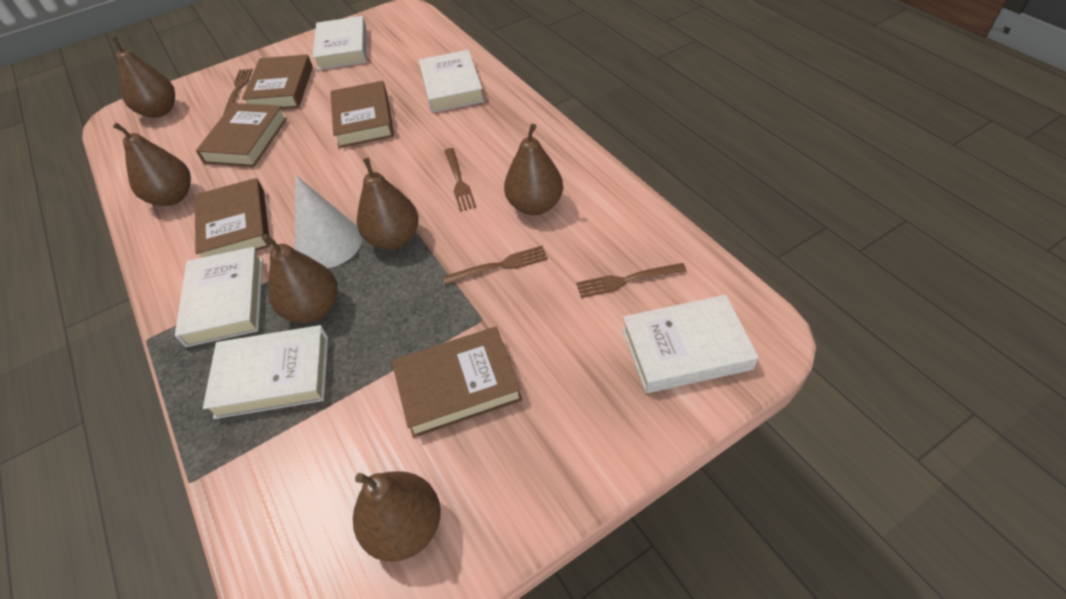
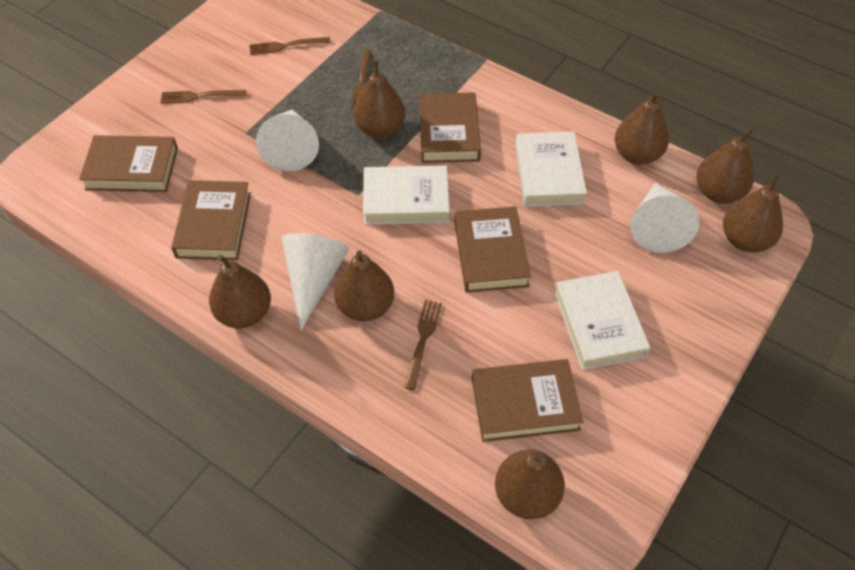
brown pear: 6 -> 7
white book: 5 -> 3
white cone: 1 -> 3

